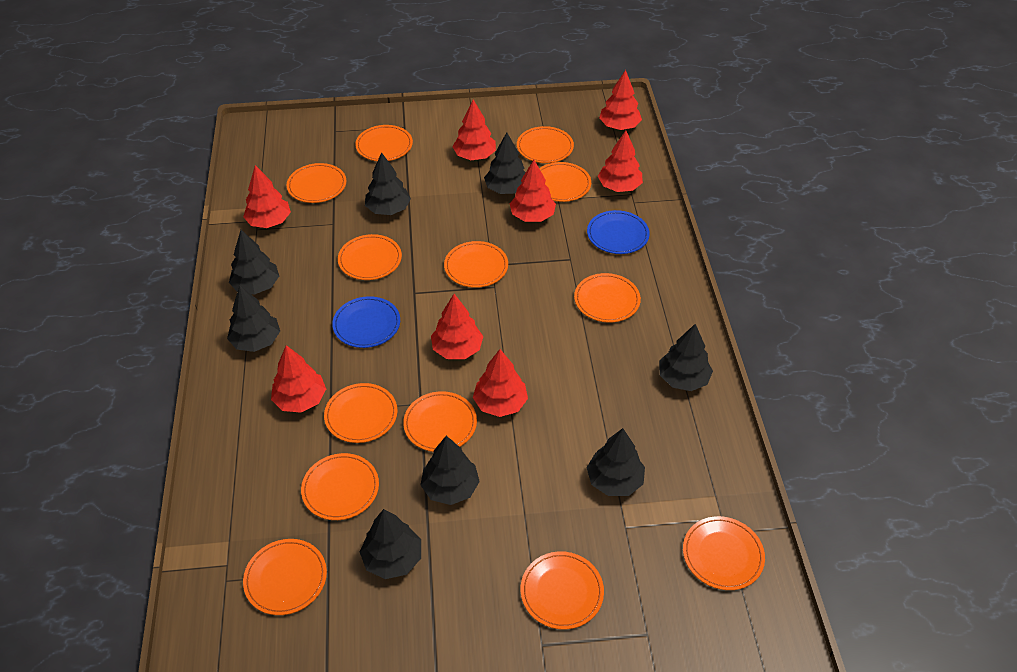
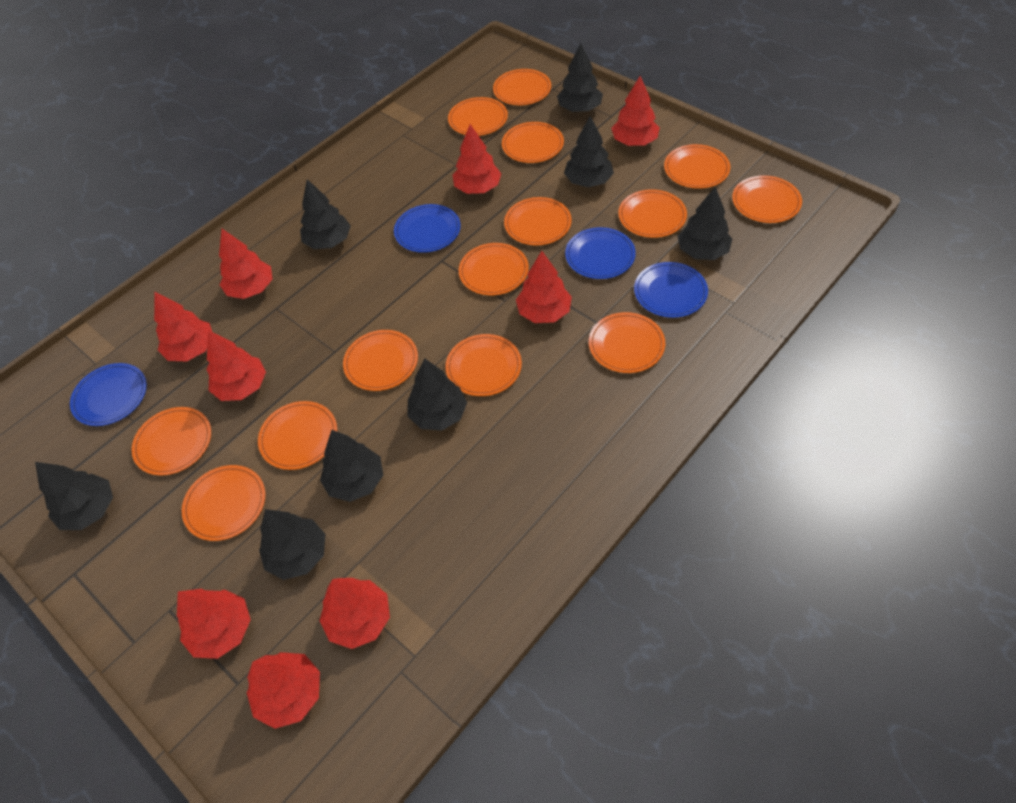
blue plate: 2 -> 4
orange plate: 13 -> 14
red tree: 8 -> 9

